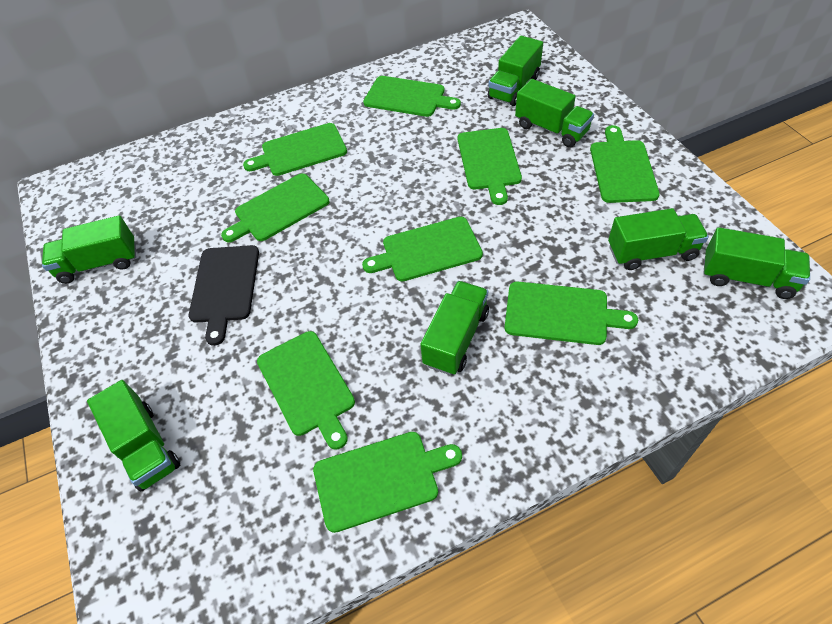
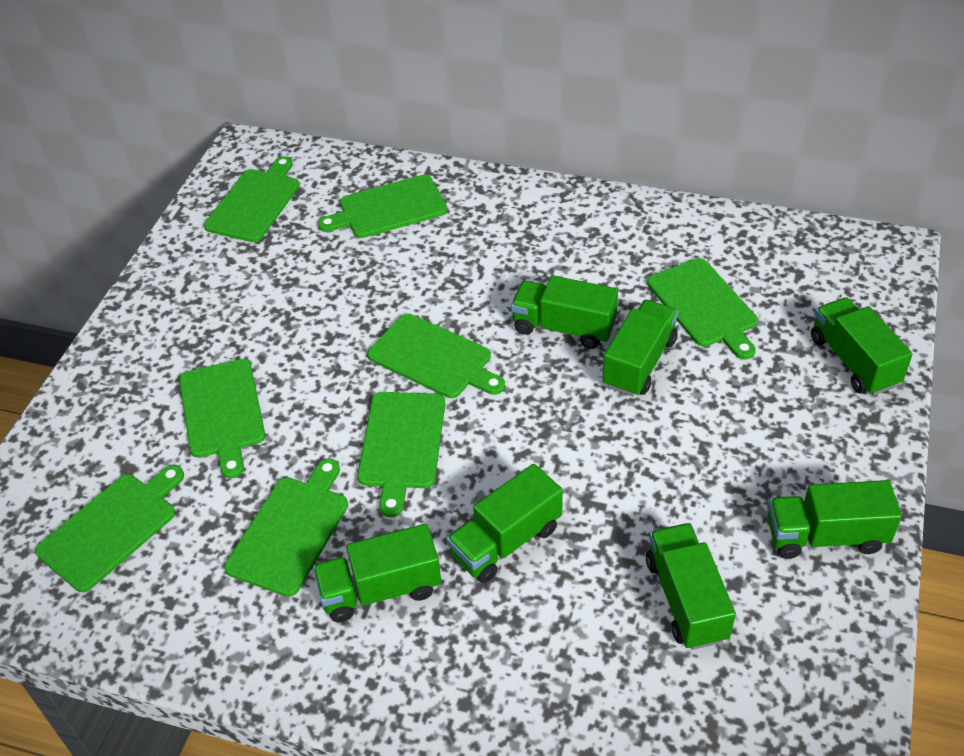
black cutting board: 1 -> 0
green cutting board: 9 -> 8

